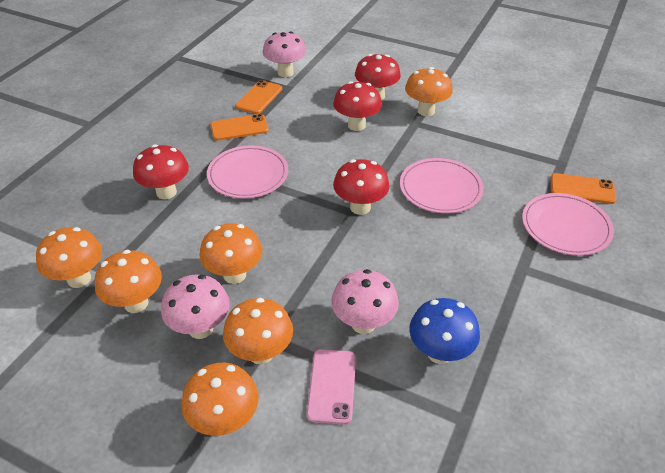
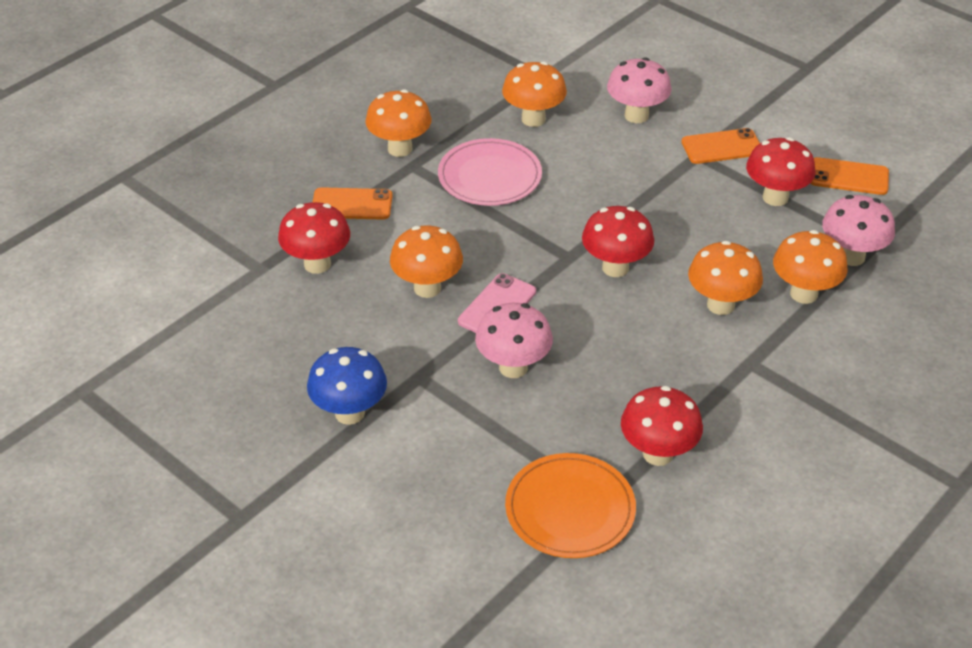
orange mushroom: 6 -> 5
orange plate: 0 -> 1
pink plate: 3 -> 1

